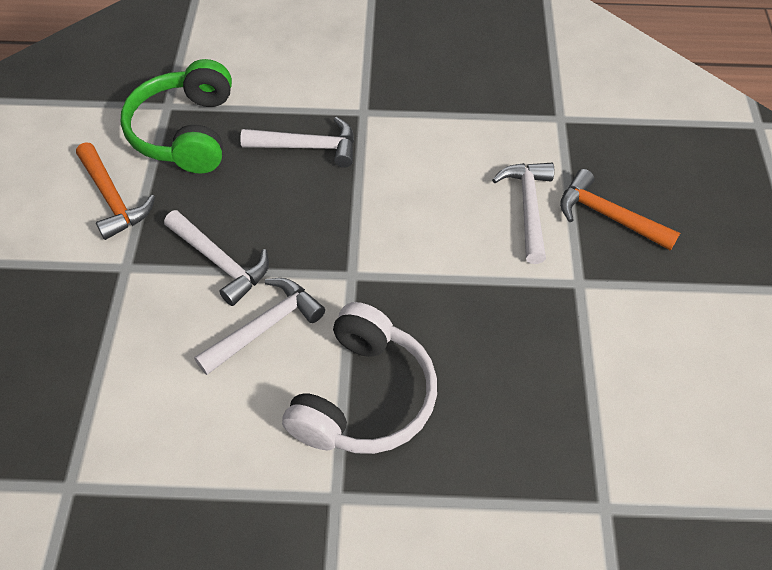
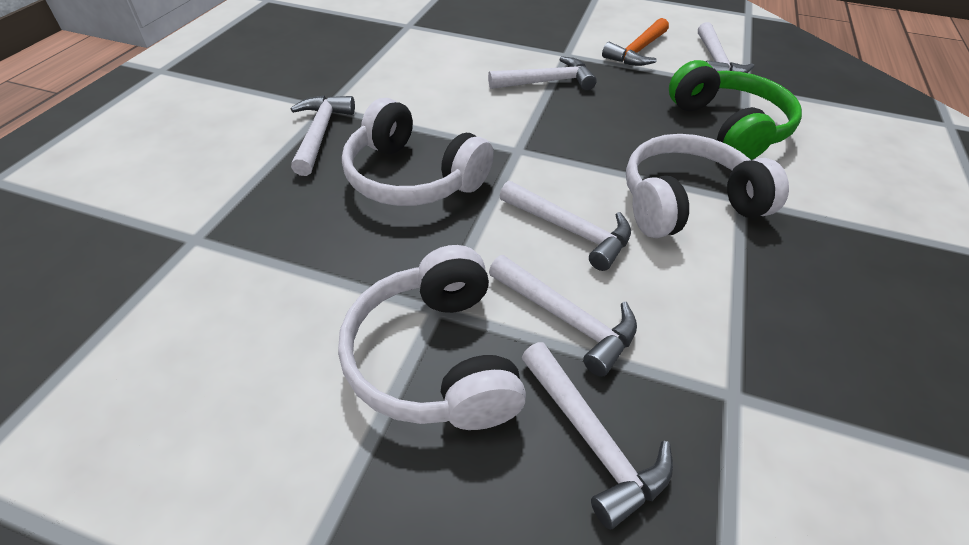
orange hammer: 2 -> 1
white hammer: 4 -> 6
white headphones: 1 -> 3

